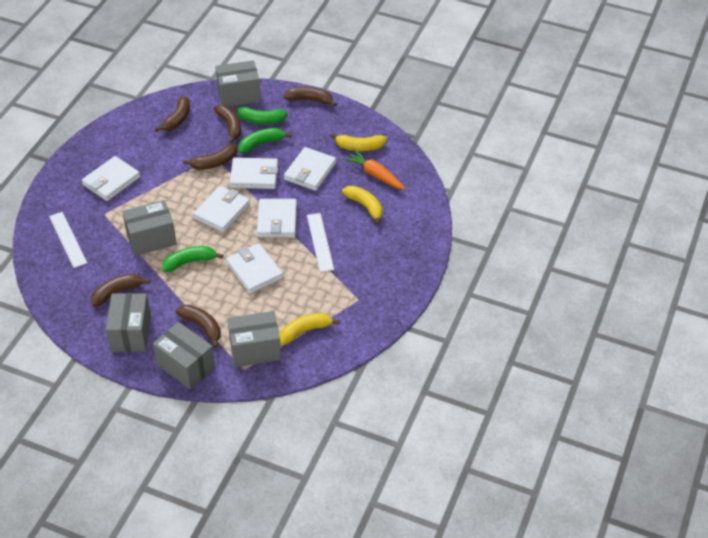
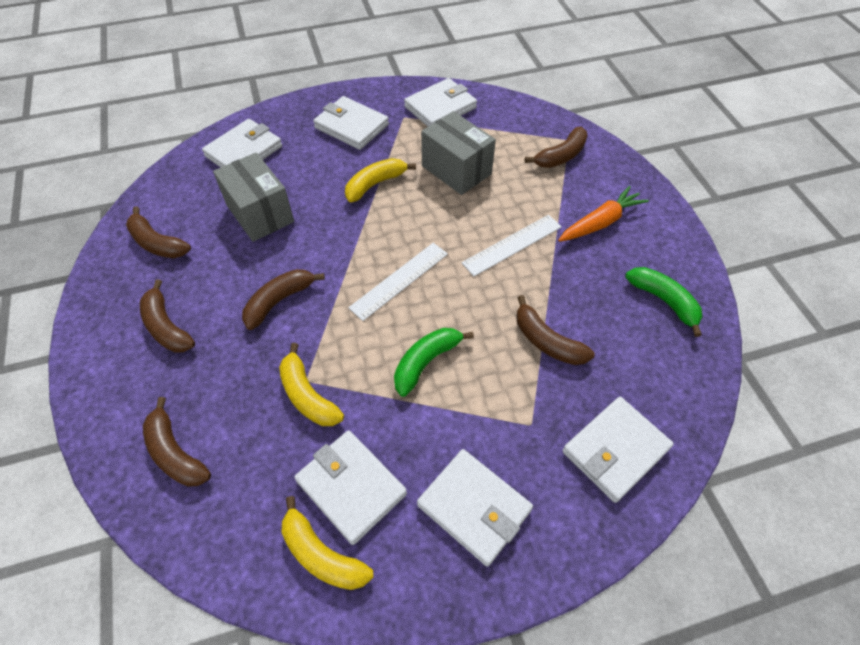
green banana: 3 -> 2
grey box: 5 -> 2

